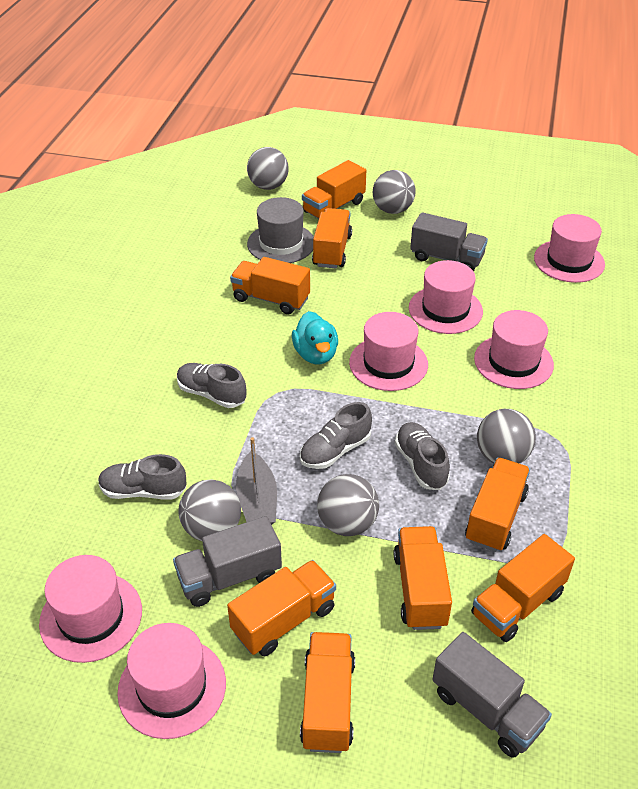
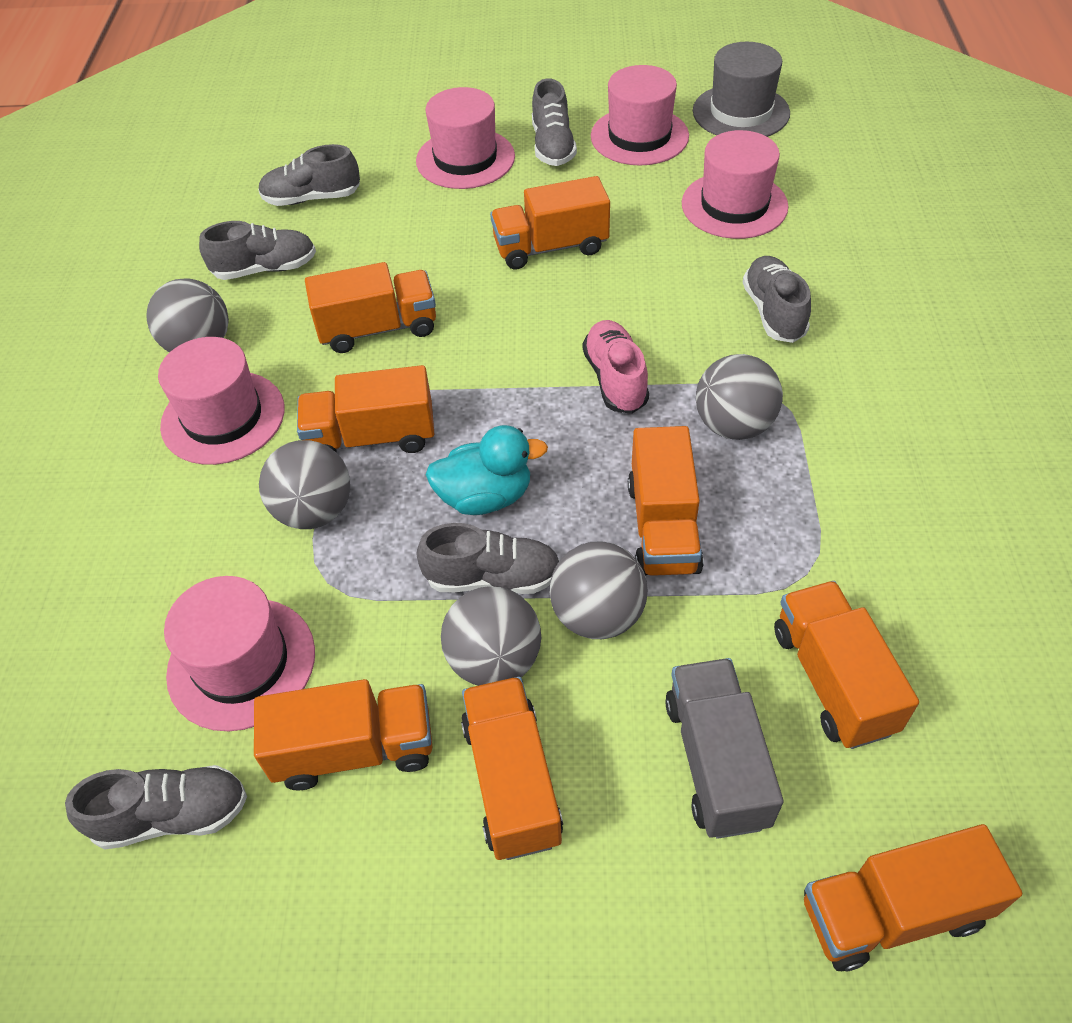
grey boat: 1 -> 0
grey shoe: 4 -> 6
grey truck: 3 -> 1
pink hat: 6 -> 5
pink shoe: 0 -> 1

